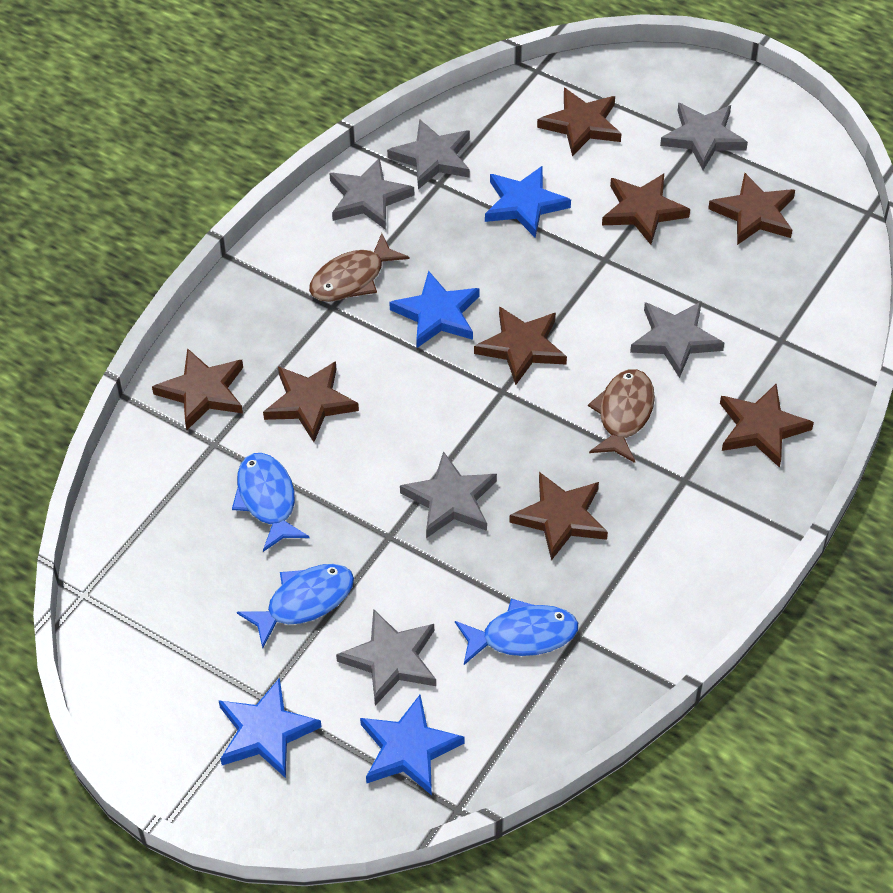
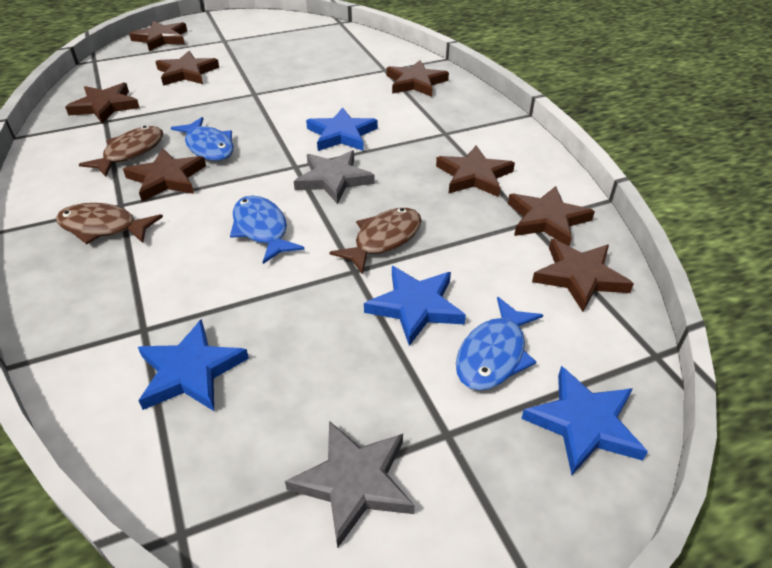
brown fish: 2 -> 3
grey star: 6 -> 2

